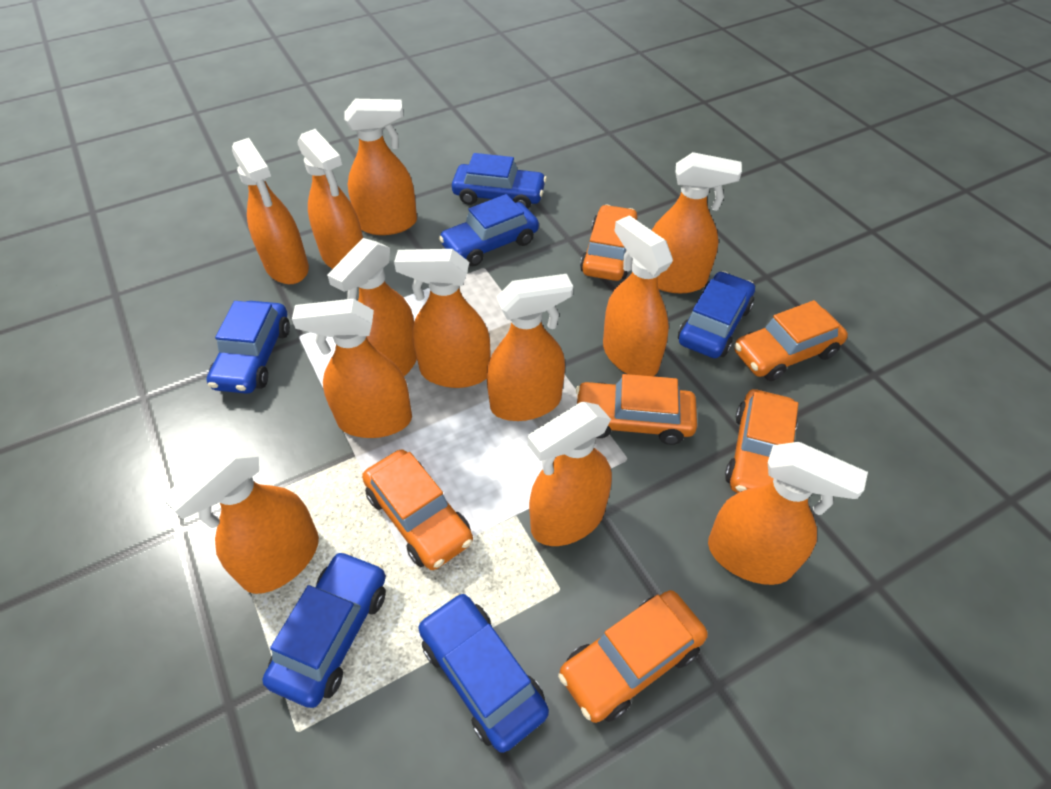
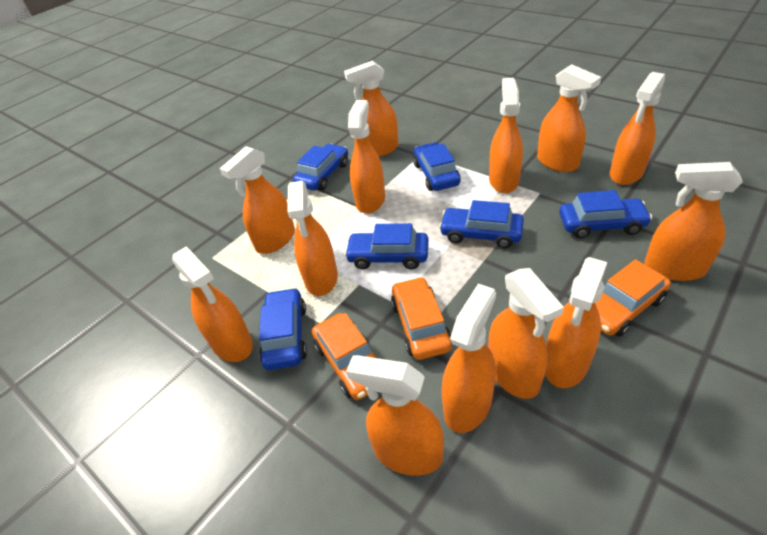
orange car: 6 -> 3
orange spray bottle: 12 -> 13

